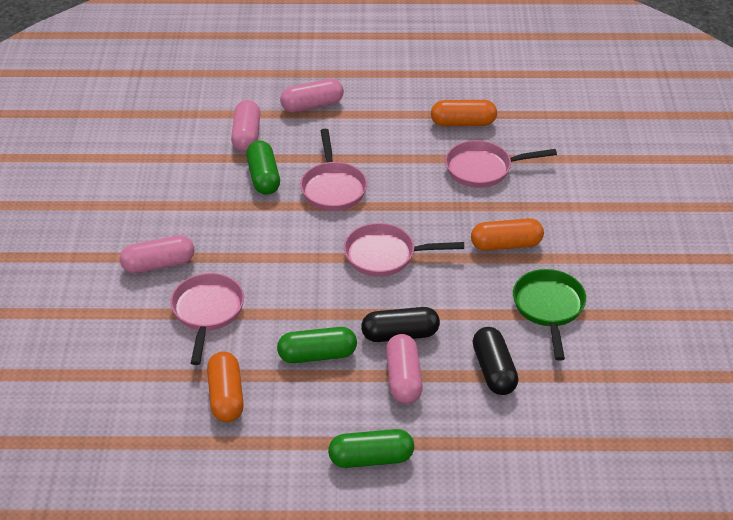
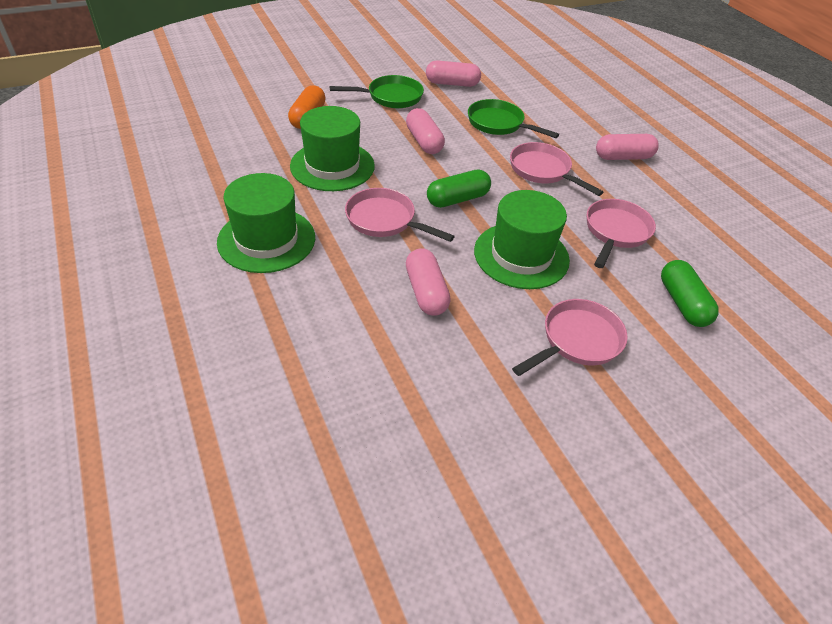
black capsule: 2 -> 0
green capsule: 3 -> 2
green hat: 0 -> 3
green pan: 1 -> 2
orange capsule: 3 -> 1

